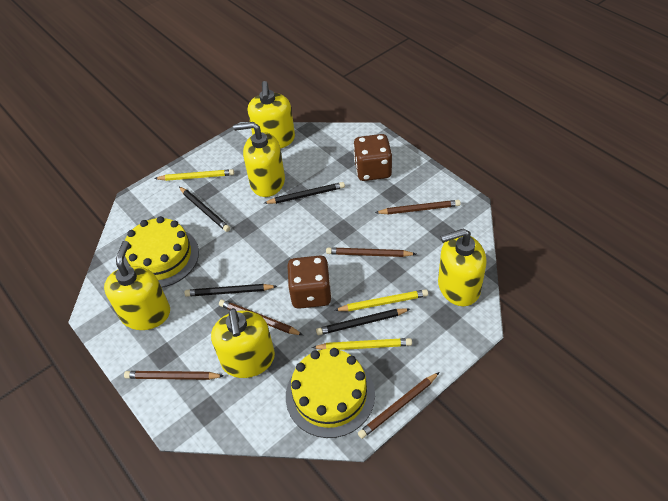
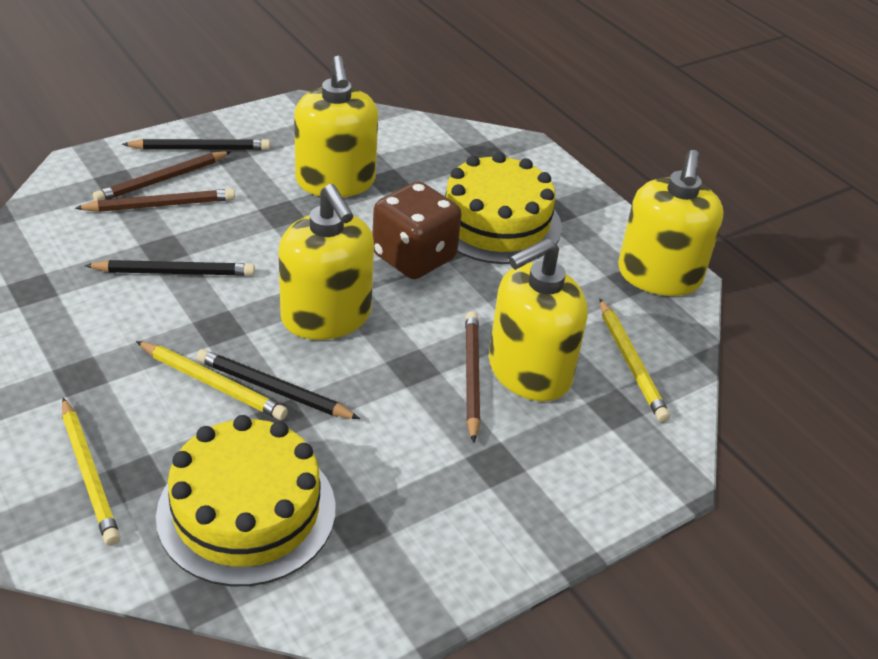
black pencil: 4 -> 3
brown dice: 2 -> 1
brown pencil: 5 -> 3
yellow soap dispenser: 5 -> 4

